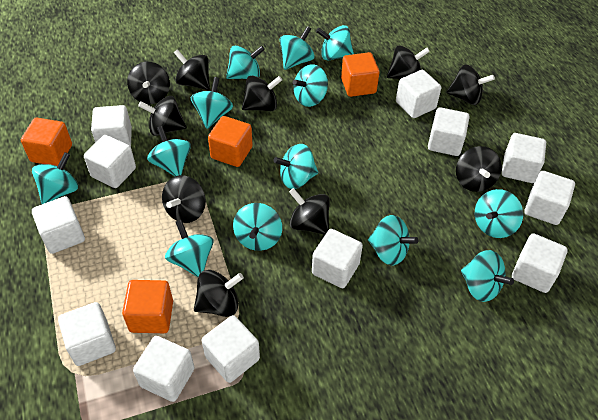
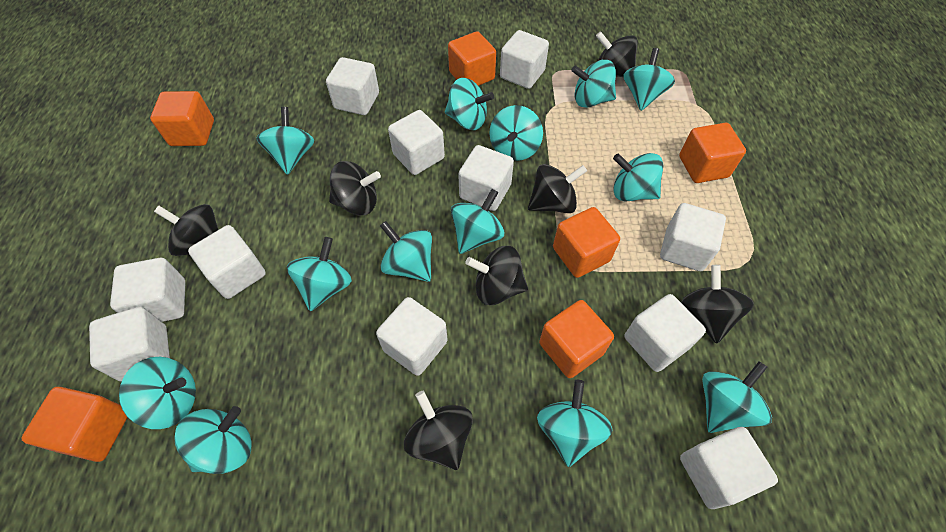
black spinning top: 10 -> 7
orange cube: 4 -> 6
white cube: 12 -> 11

